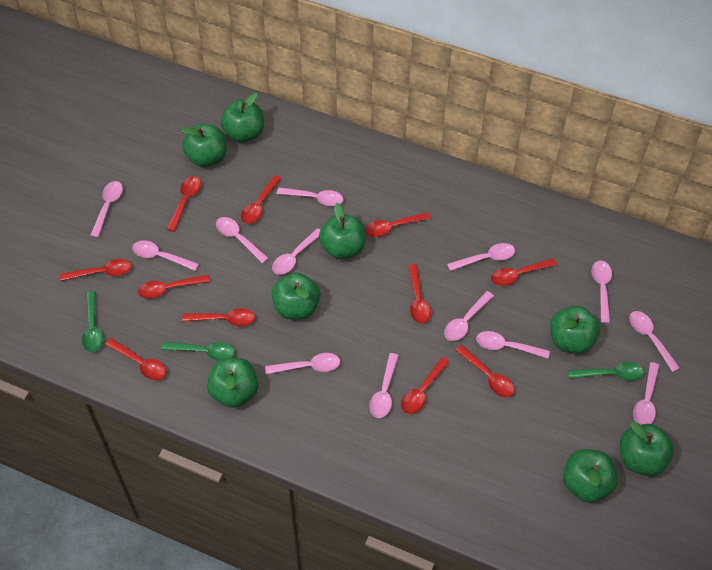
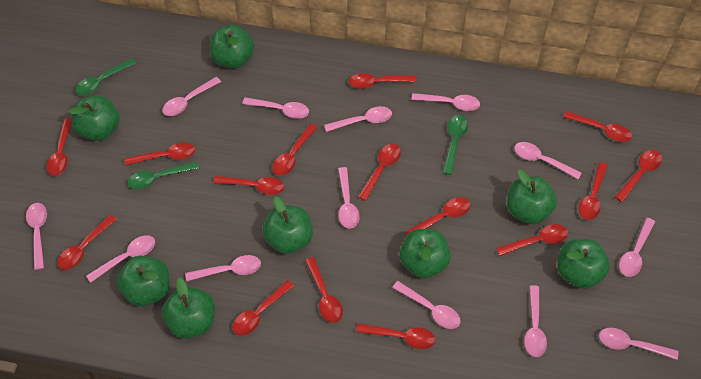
red spoon: 11 -> 15

